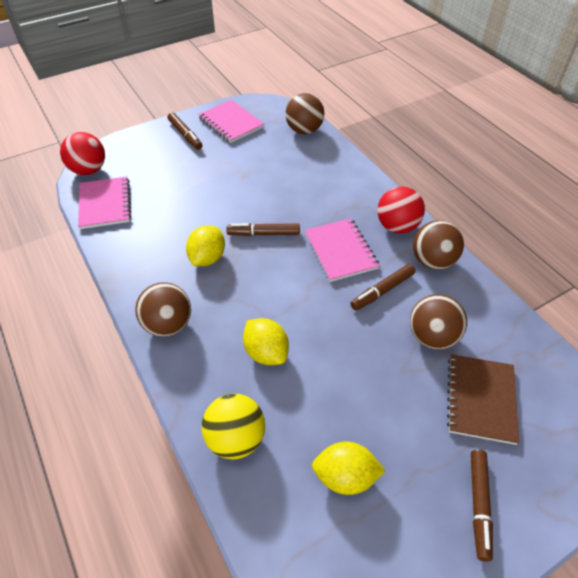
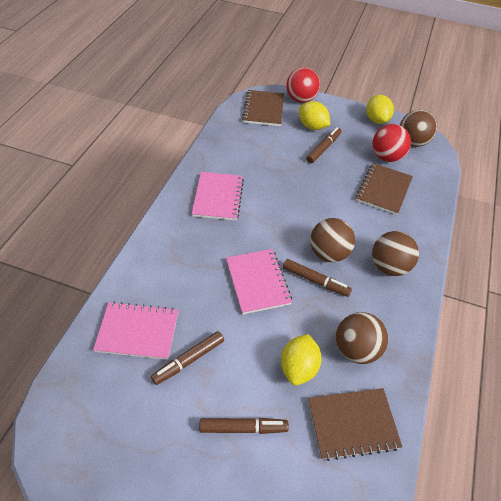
brown notebook: 1 -> 3
yellow ball: 1 -> 0

